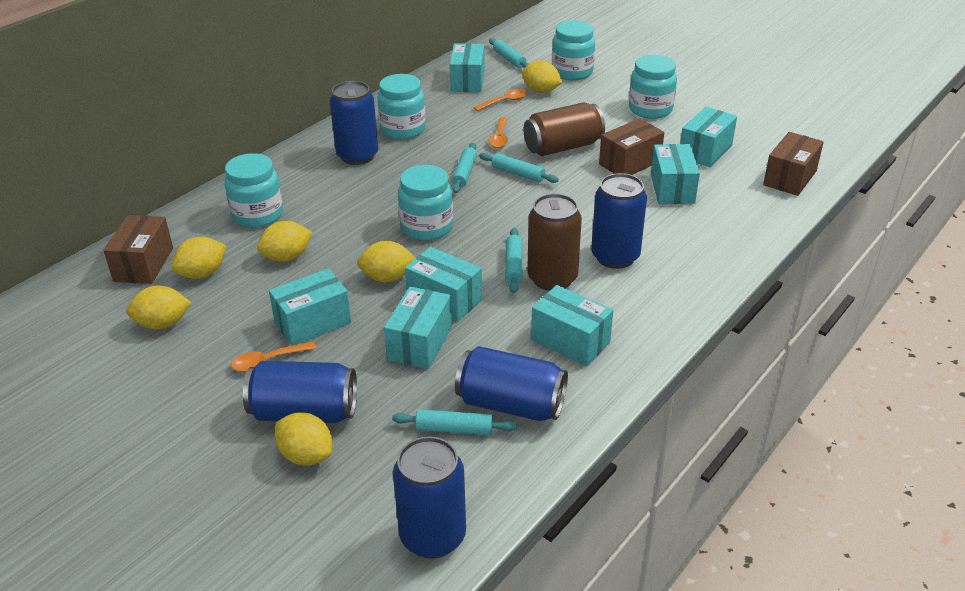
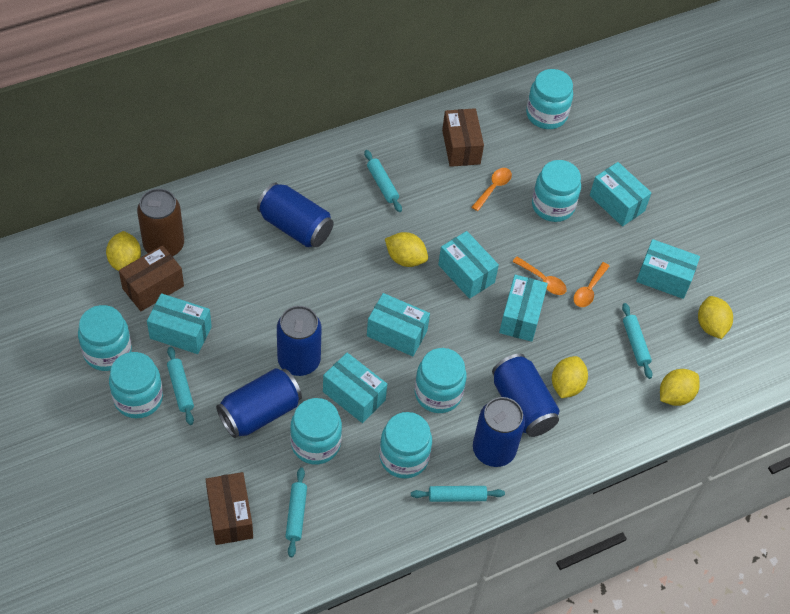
brown can: 2 -> 1
turquoise jar: 5 -> 7
yellow lemon: 6 -> 5

